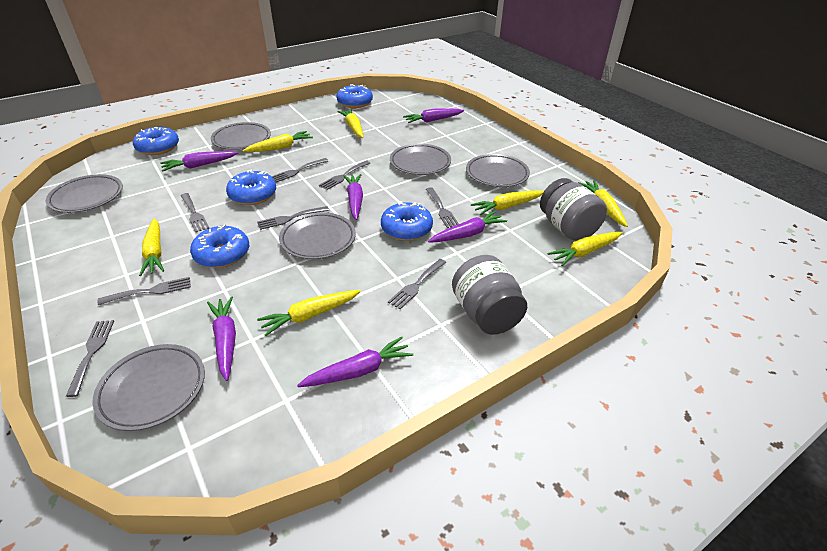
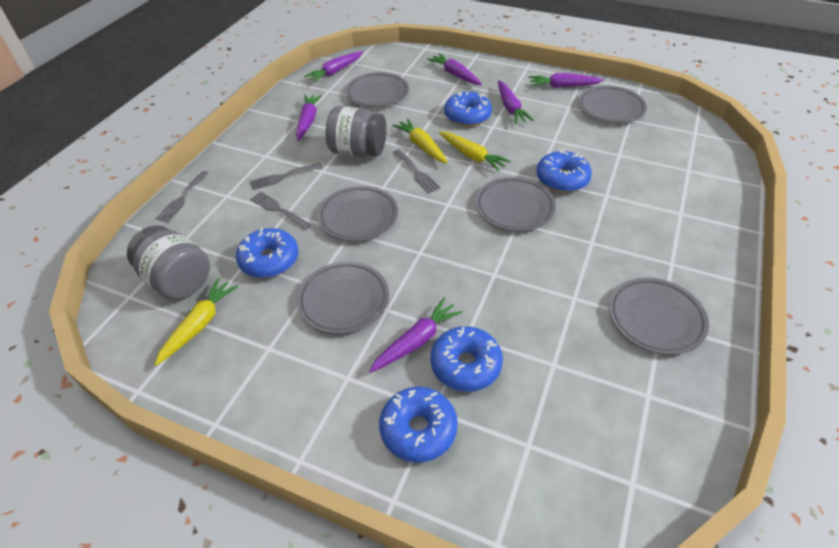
grey fork: 8 -> 4
yellow carrot: 7 -> 3

